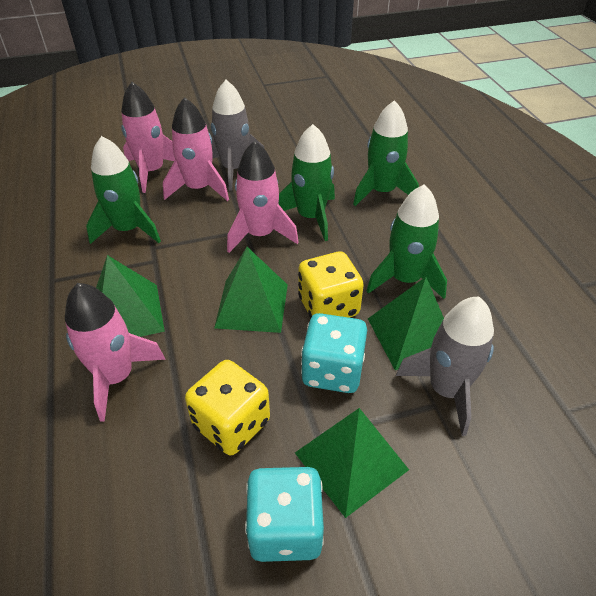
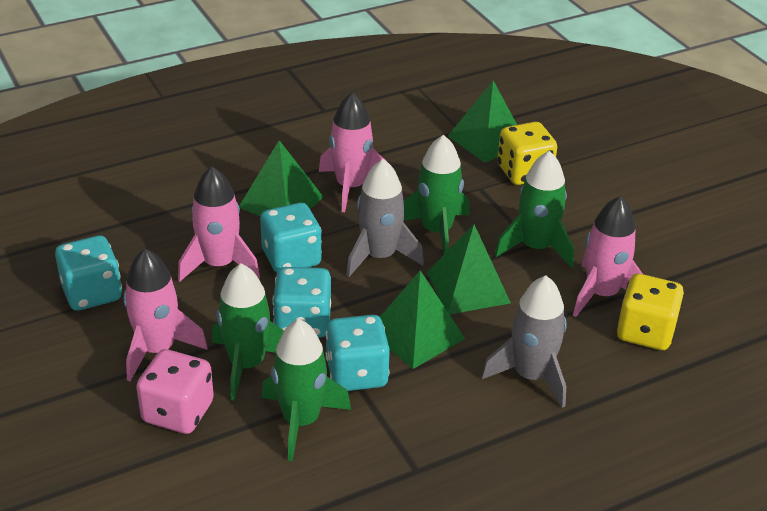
pink dice: 0 -> 1
turquoise dice: 2 -> 4

